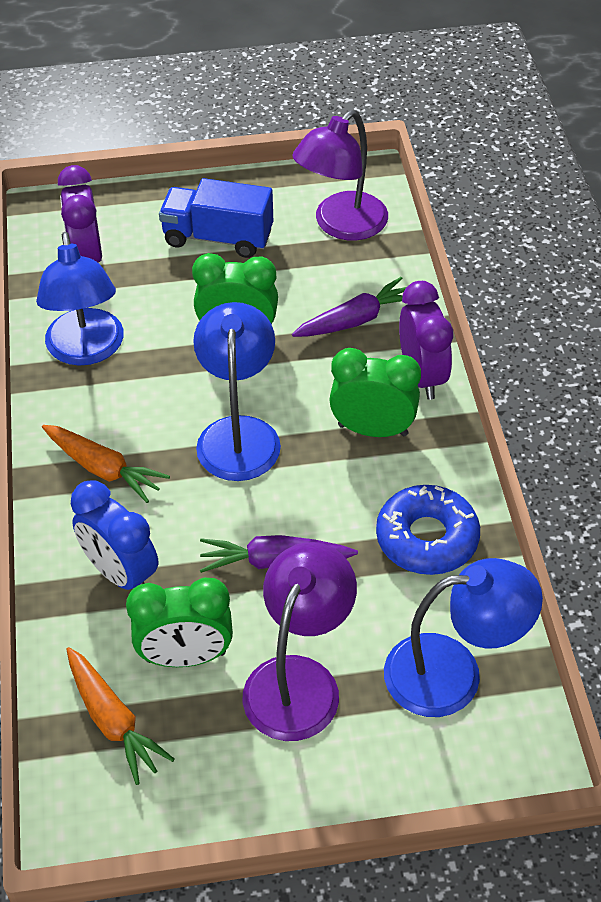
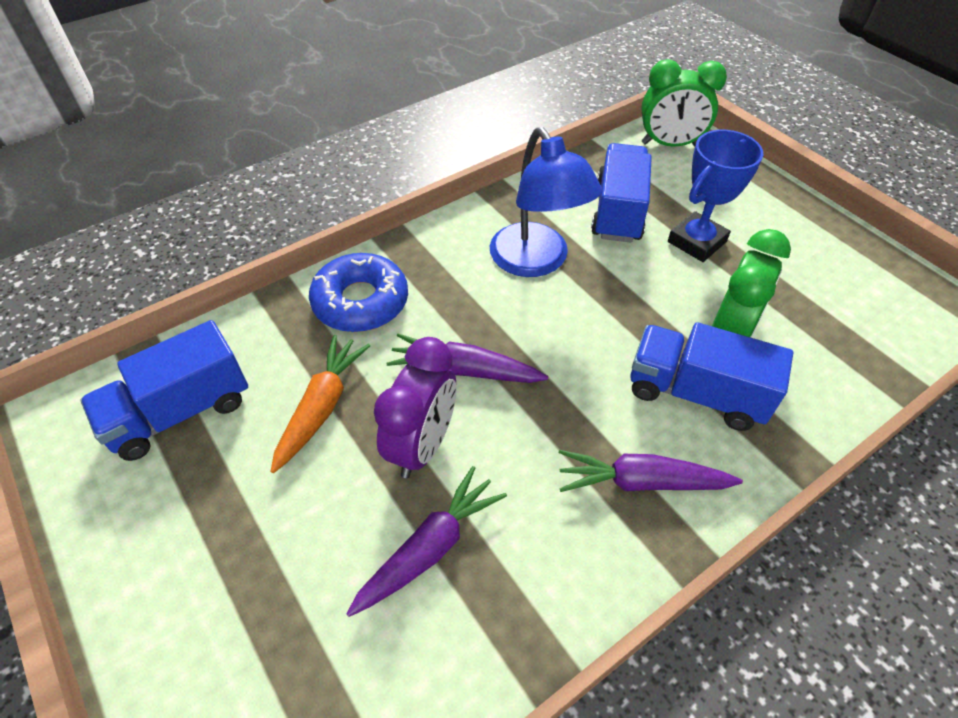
blue clock: 1 -> 0
blue lamp: 3 -> 1
blue trophy: 0 -> 1
blue truck: 1 -> 3
green clock: 3 -> 2
orange carrot: 2 -> 1
purple carrot: 2 -> 3
purple clock: 2 -> 1
purple lamp: 2 -> 0

